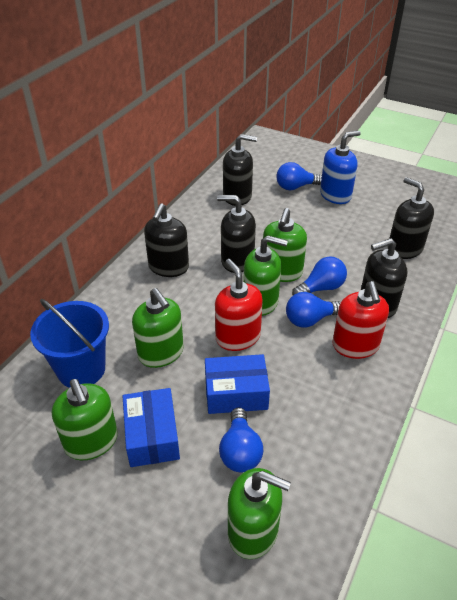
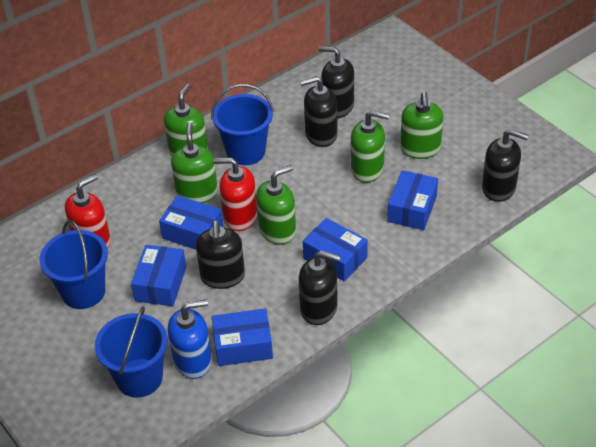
blue box: 2 -> 5
blue bucket: 1 -> 3
blue light bulb: 4 -> 0

